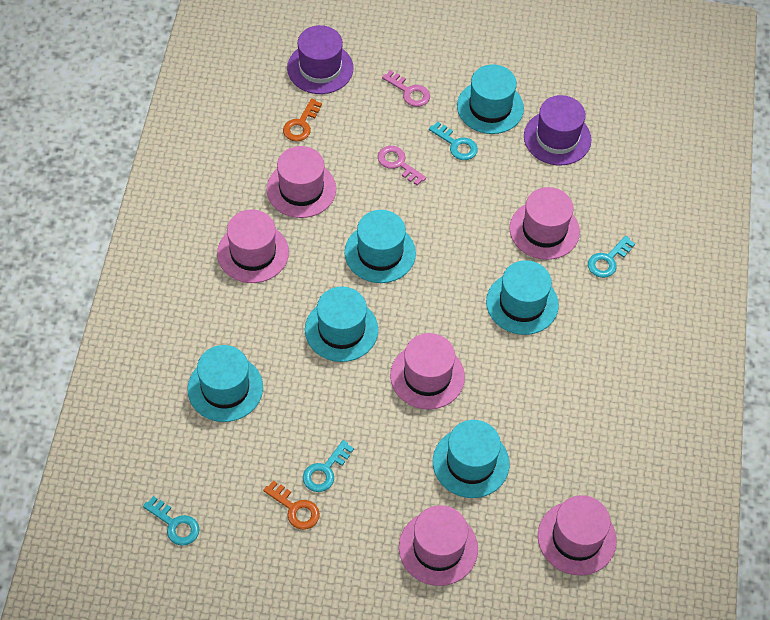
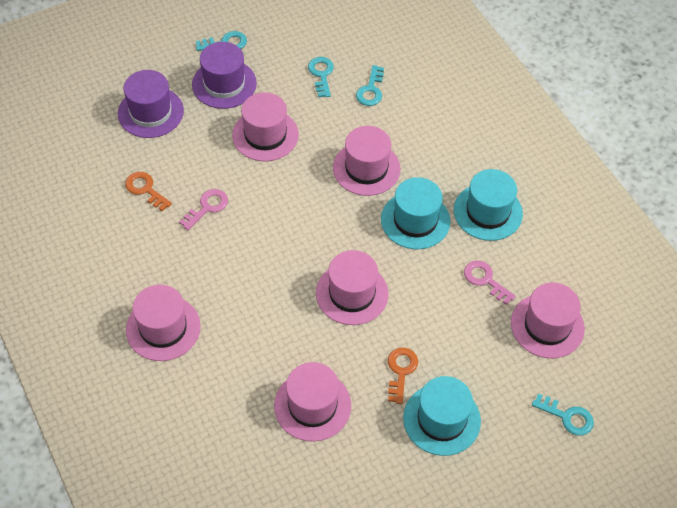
turquoise hat: 6 -> 3

